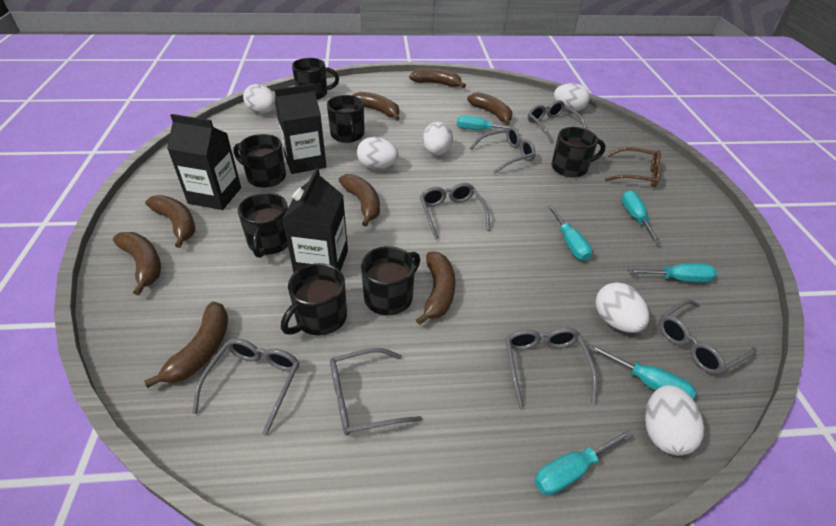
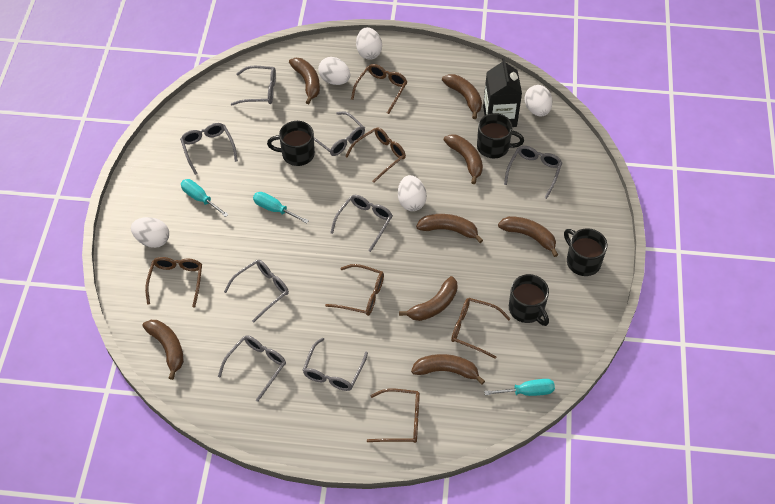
black carton: 3 -> 1
black mug: 7 -> 4
brown glasses: 1 -> 6
grey glasses: 7 -> 8
turquoise screwdriver: 6 -> 3
white egg: 6 -> 5

